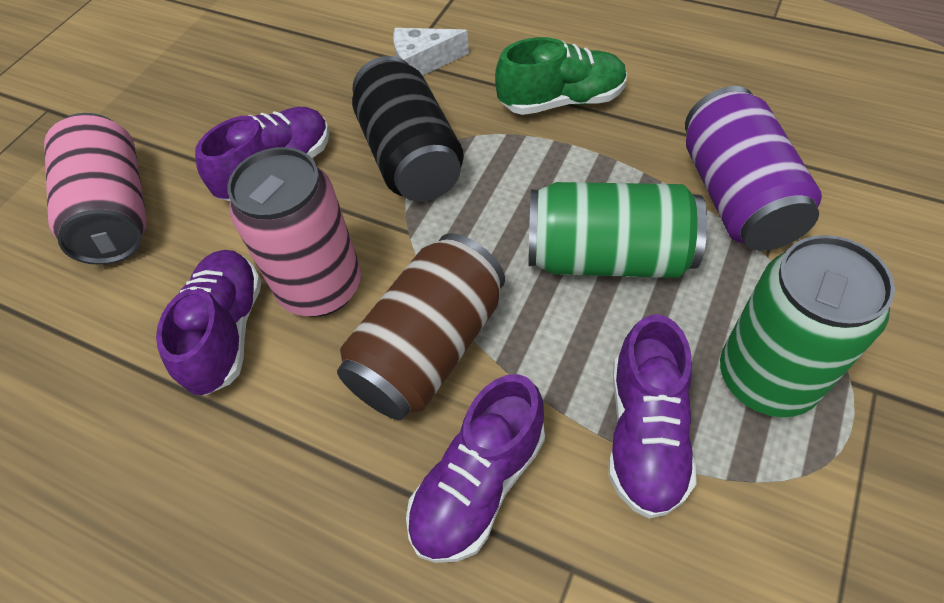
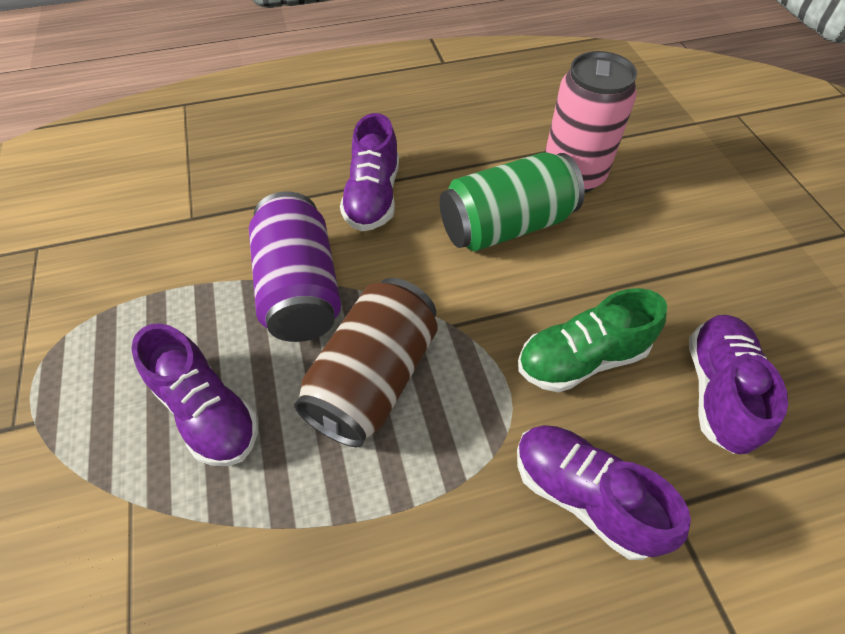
black can: 1 -> 0
green can: 2 -> 1
pink can: 2 -> 1
white cheese: 1 -> 0

